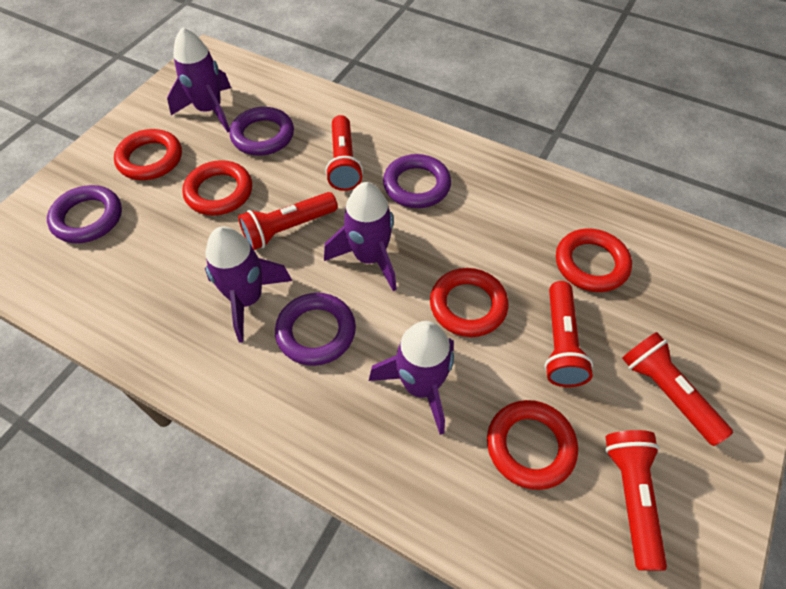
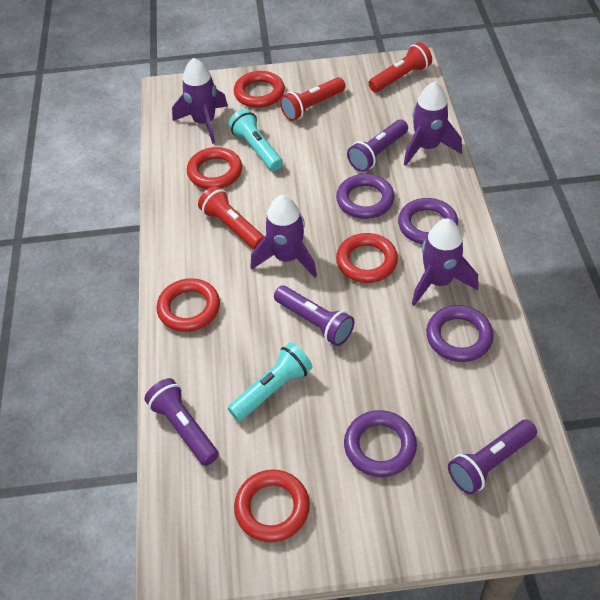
purple flashlight: 0 -> 4
red flashlight: 5 -> 3
turquoise flashlight: 0 -> 2

